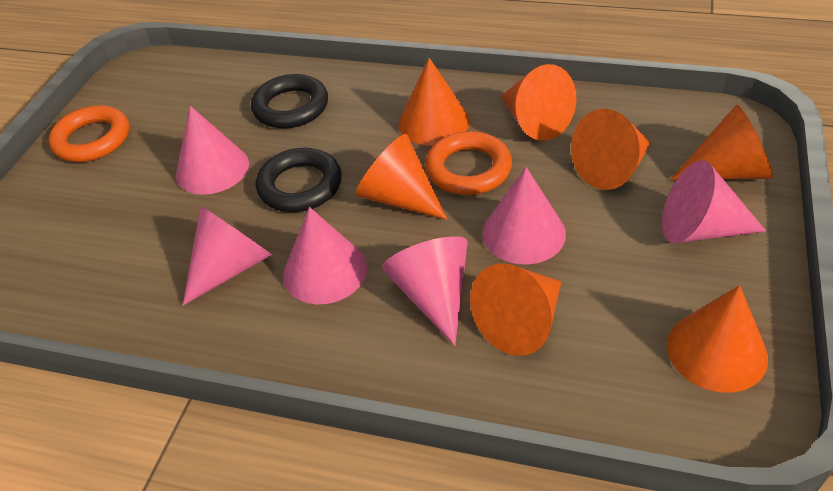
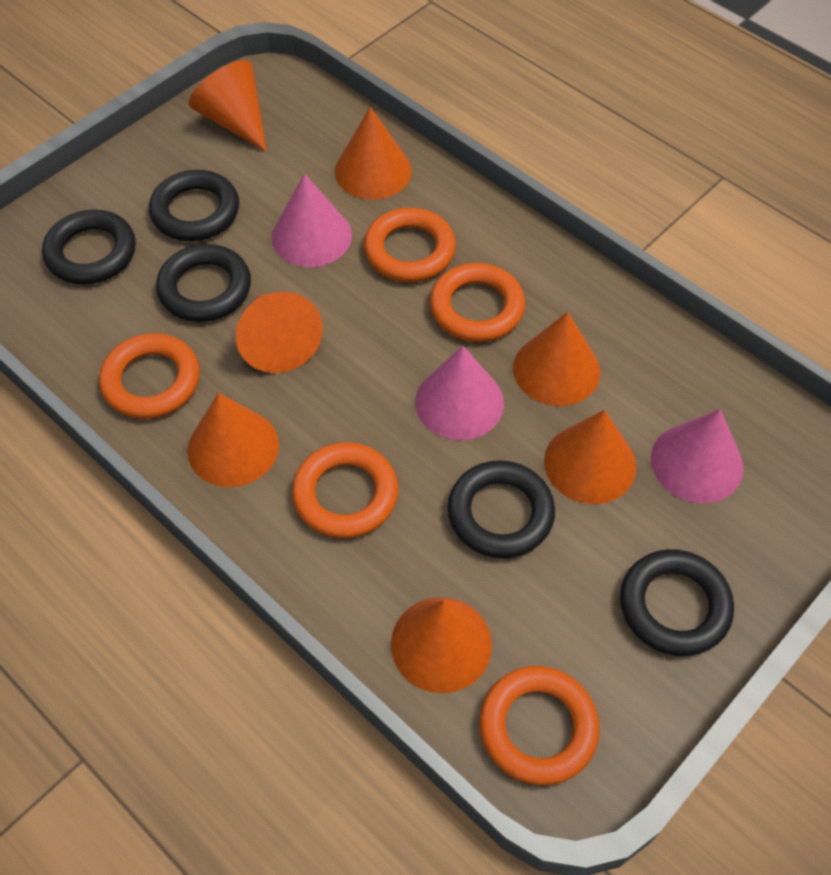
black ring: 2 -> 5
orange ring: 2 -> 5
pink cone: 6 -> 3

